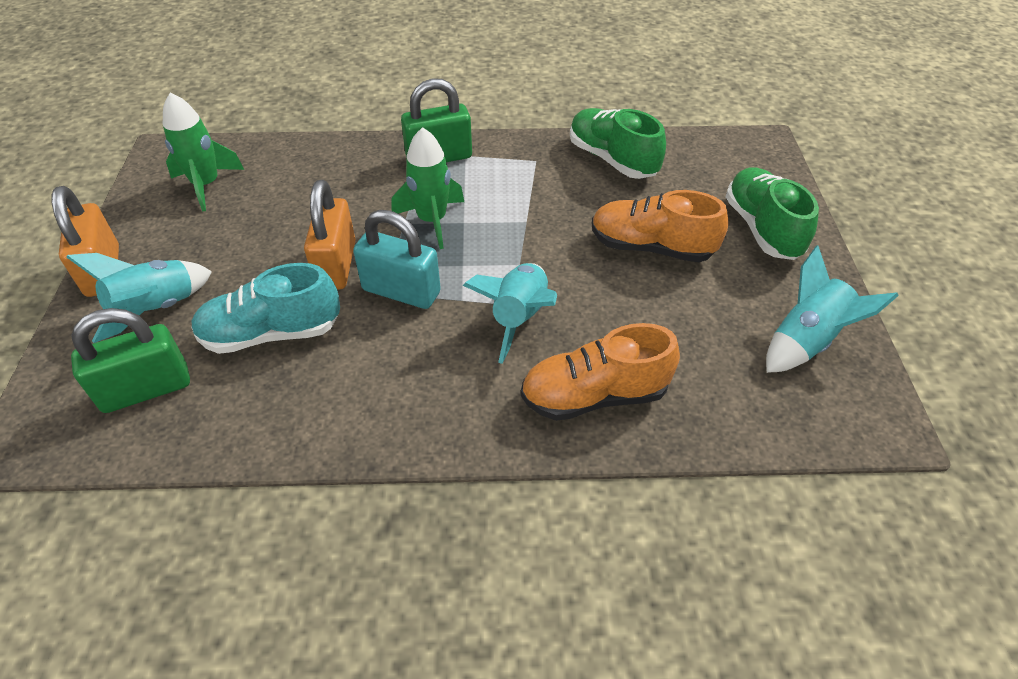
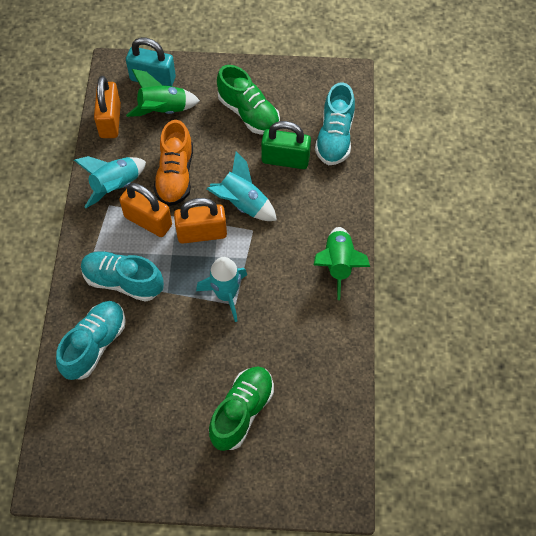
green padlock: 2 -> 1
orange padlock: 2 -> 3
orange shoe: 2 -> 1
turquoise shoe: 1 -> 3

